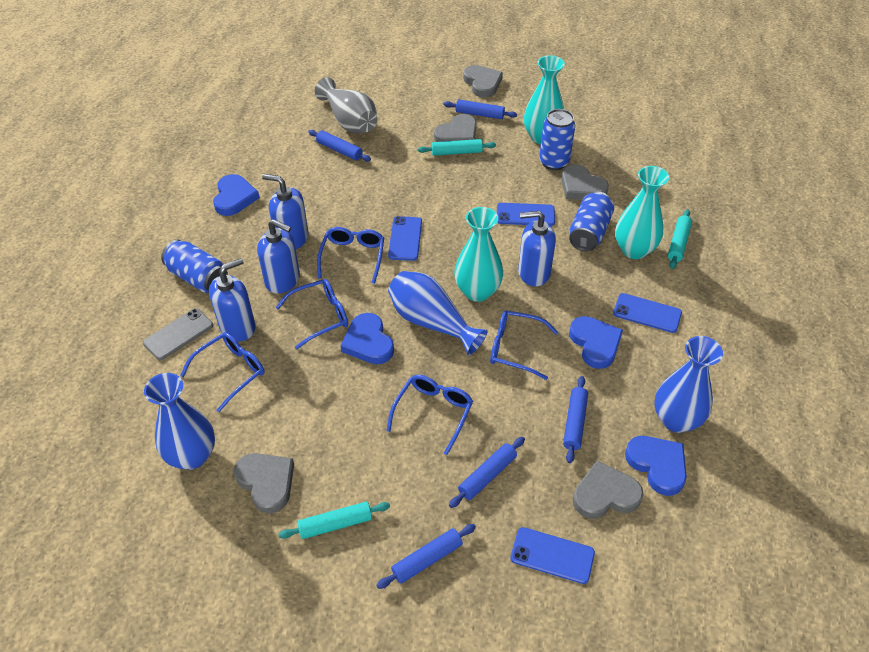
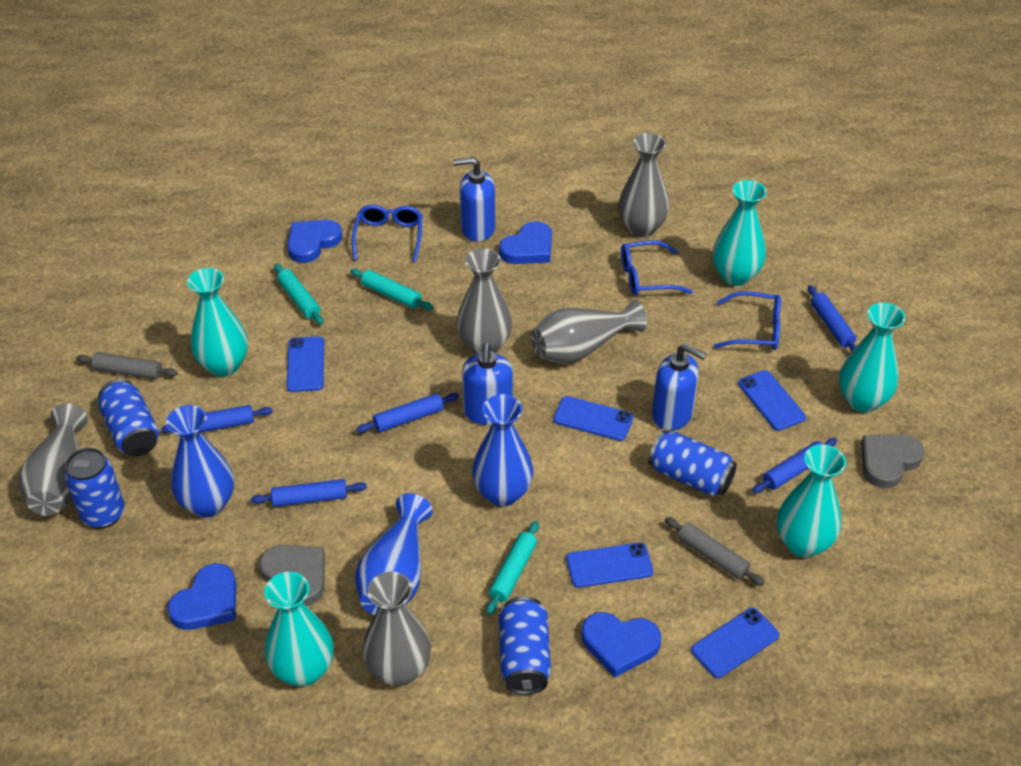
blue can: 3 -> 4
blue glasses: 5 -> 3
blue phone: 4 -> 5
blue soap dispenser: 4 -> 3
grey heart: 5 -> 2
grey phone: 1 -> 0
grey rolling pin: 0 -> 2
grey vase: 1 -> 5
turquoise vase: 3 -> 5

